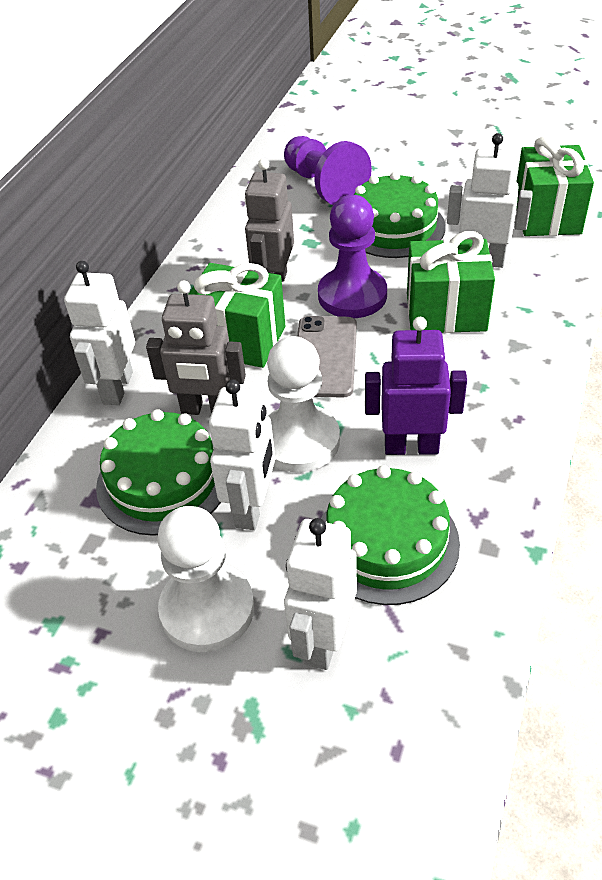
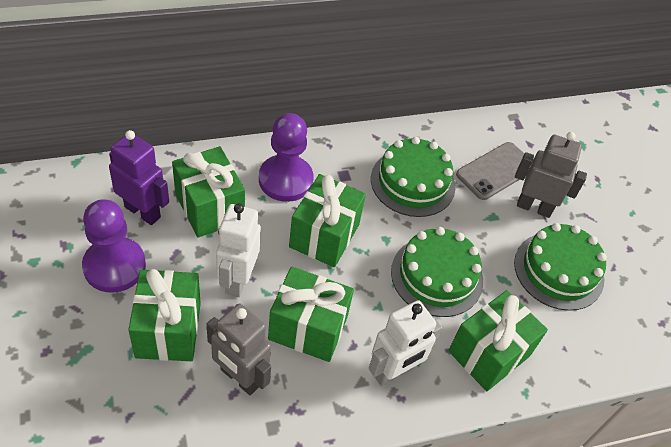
green gift: 3 -> 5
white pawn: 2 -> 0
white robot: 4 -> 2

